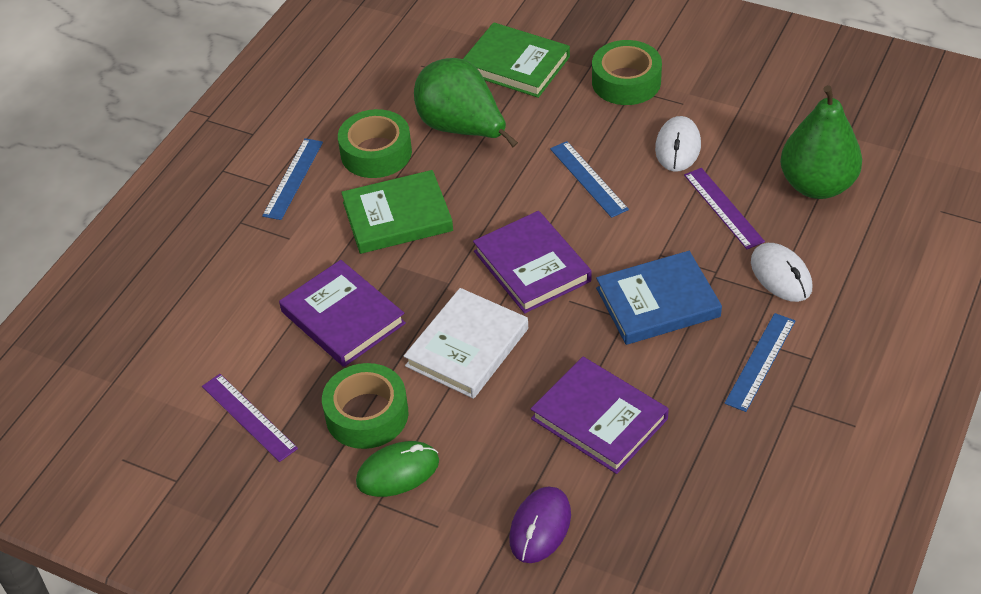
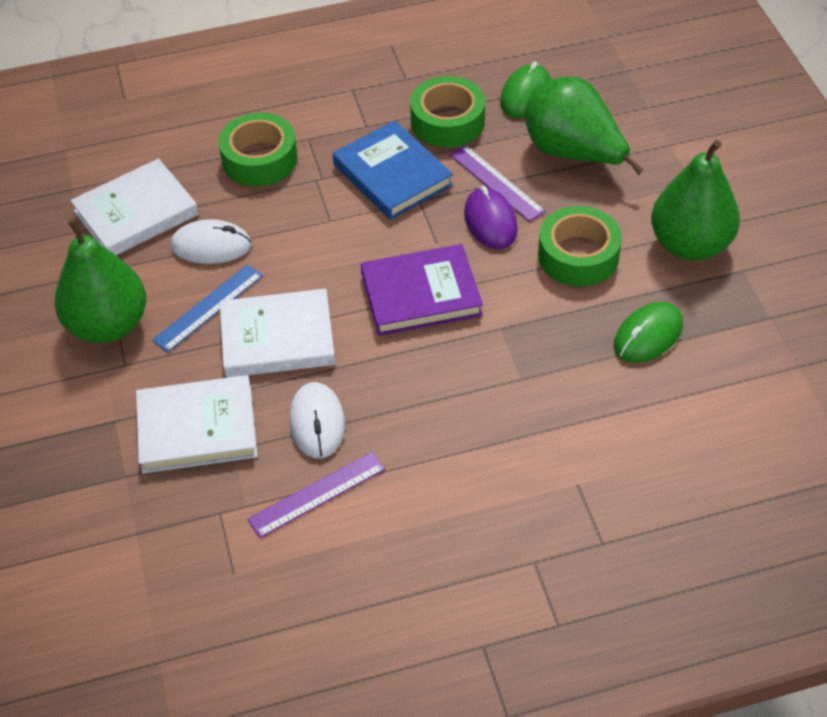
blue ruler: 3 -> 1
green book: 2 -> 0
green mouse: 1 -> 2
green pear: 2 -> 3
purple book: 3 -> 1
white book: 1 -> 3

